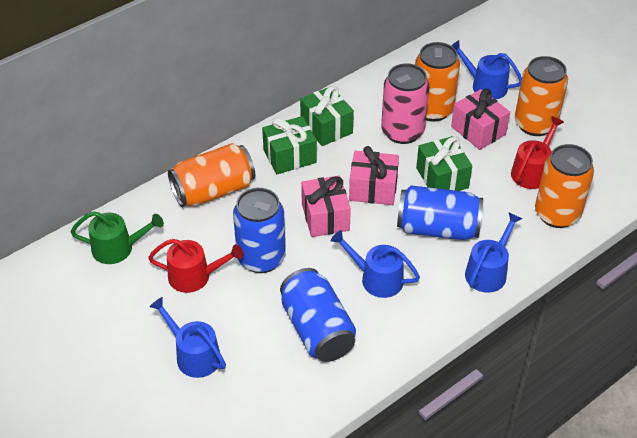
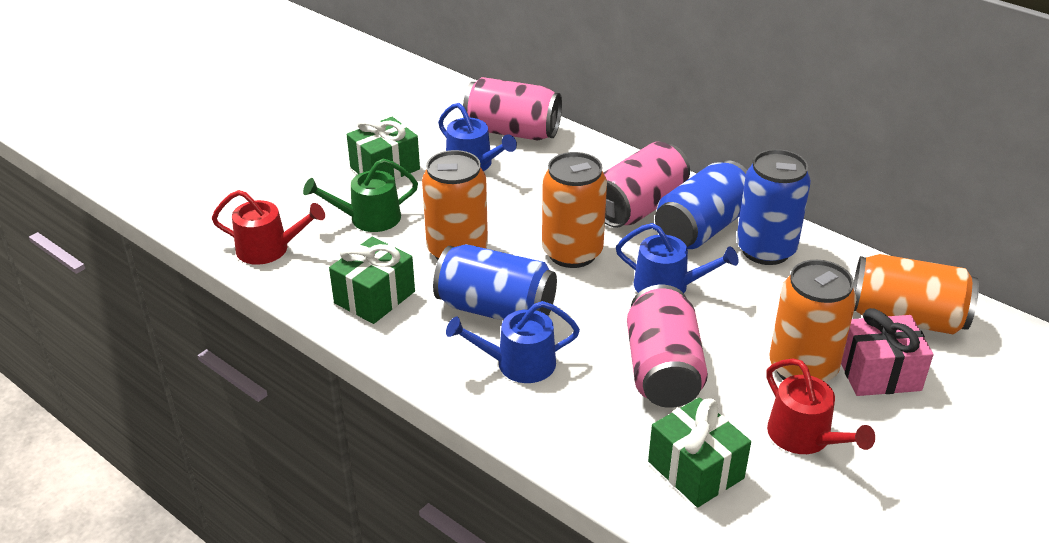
blue watering can: 4 -> 3
pink can: 1 -> 3
pink gift: 3 -> 1

